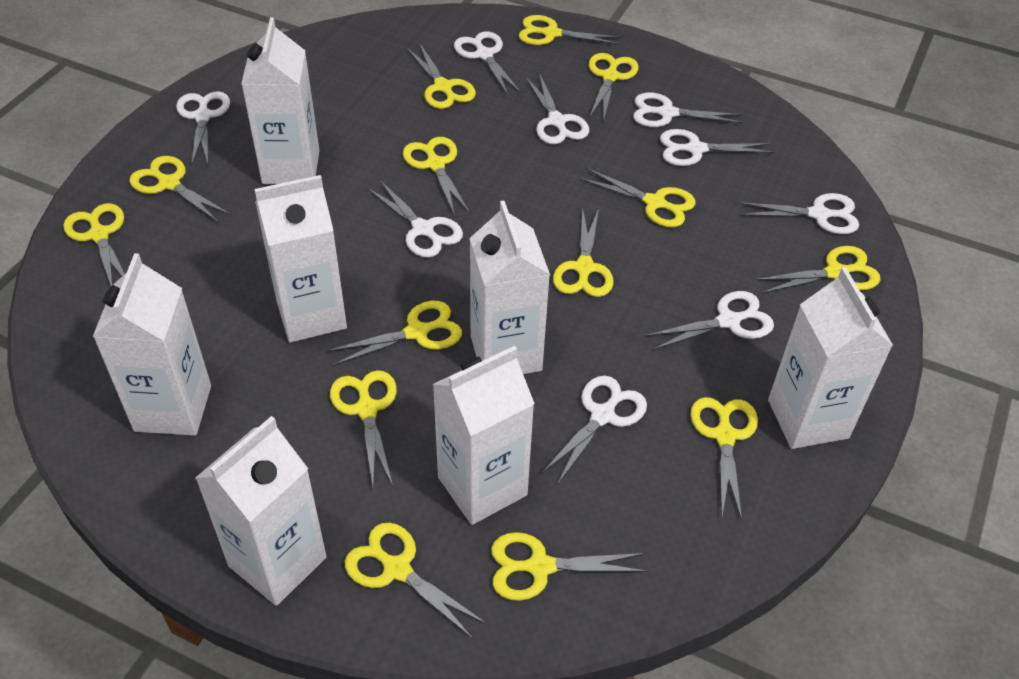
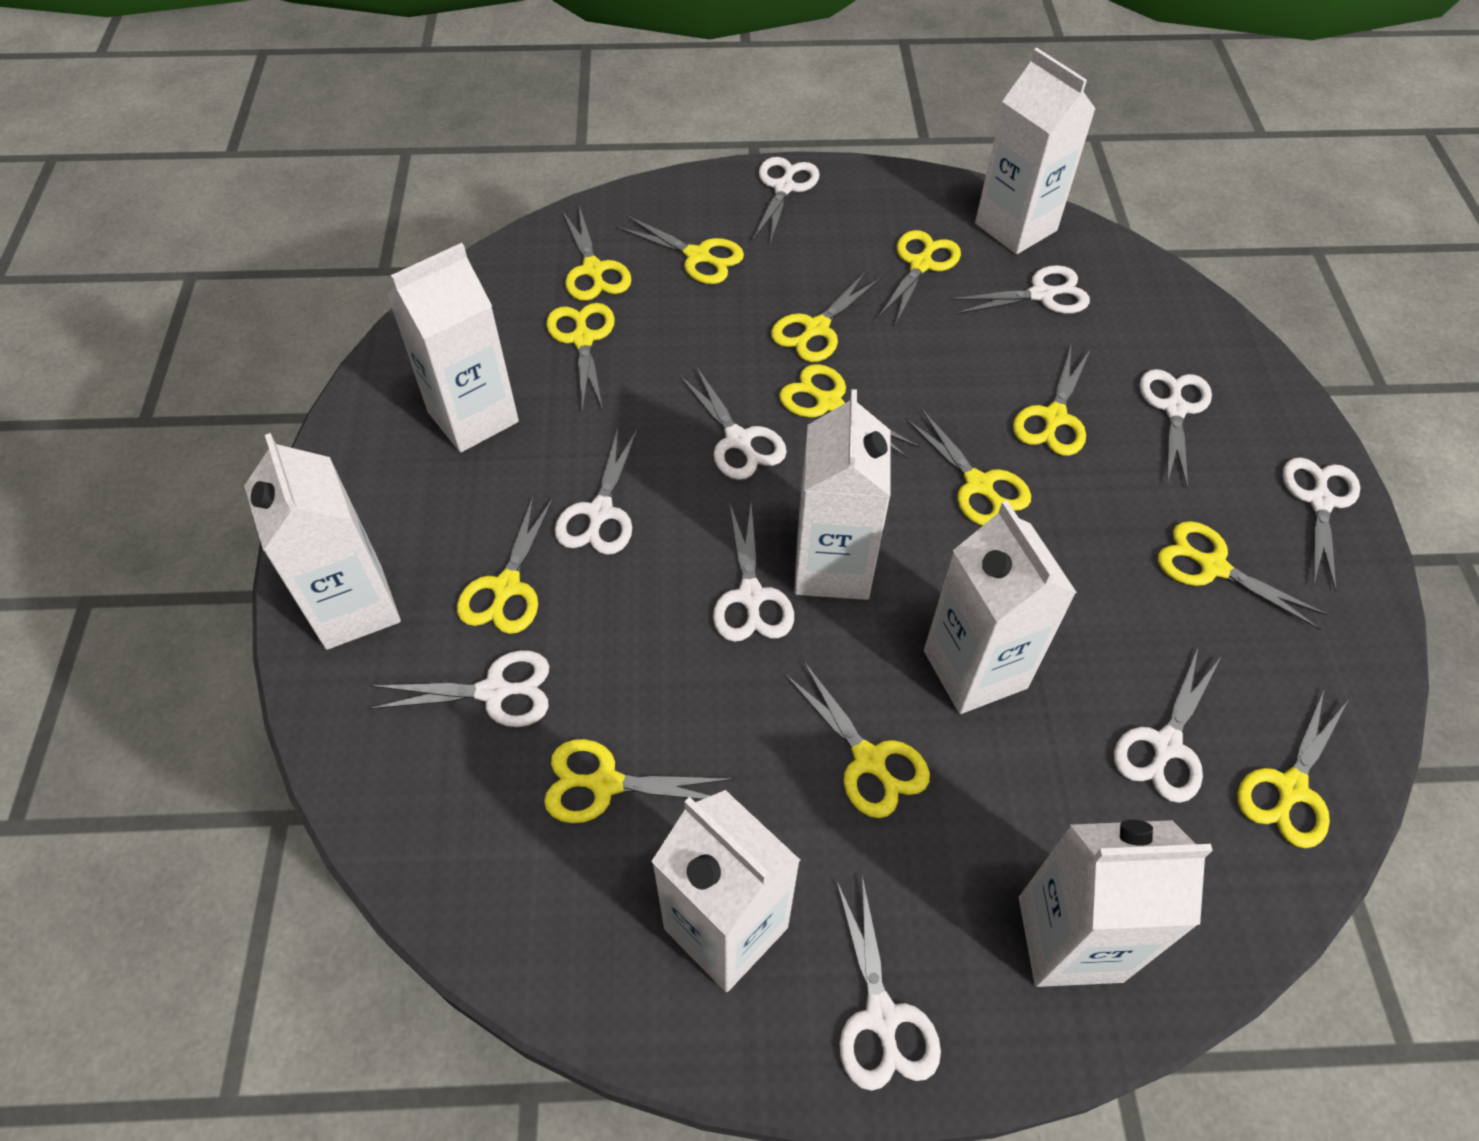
white scissors: 9 -> 10
yellow scissors: 14 -> 13

